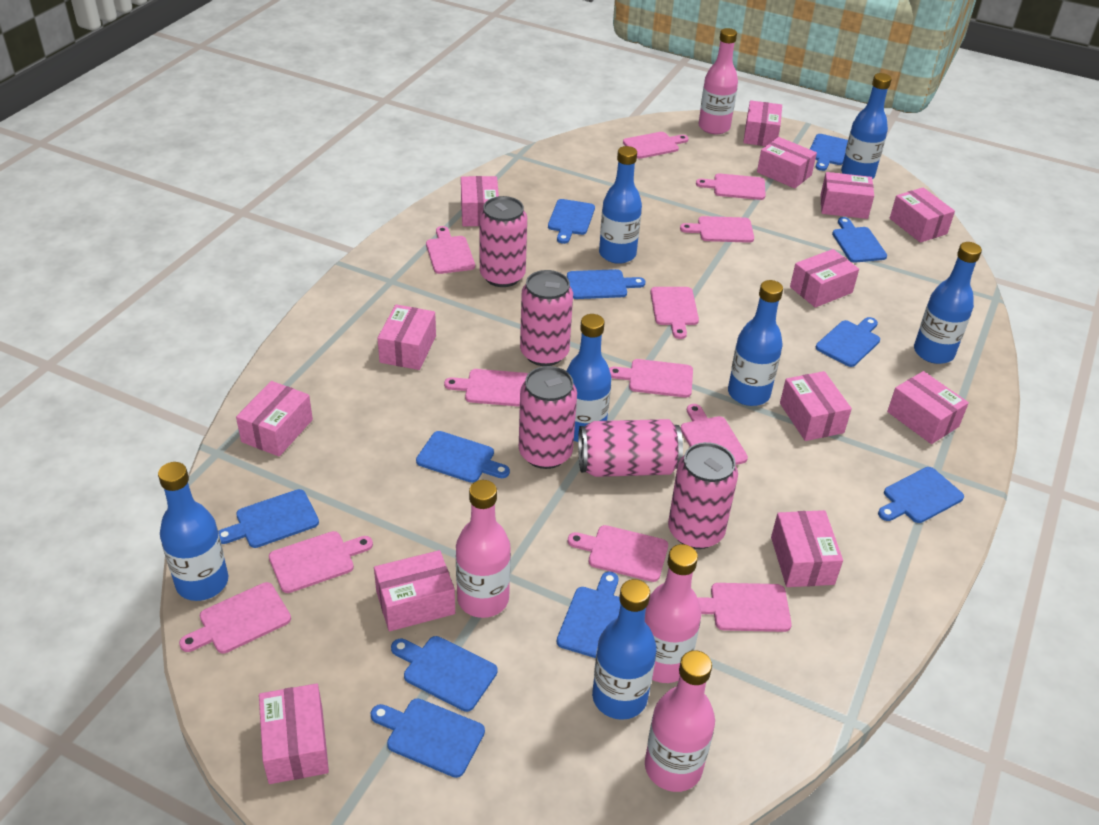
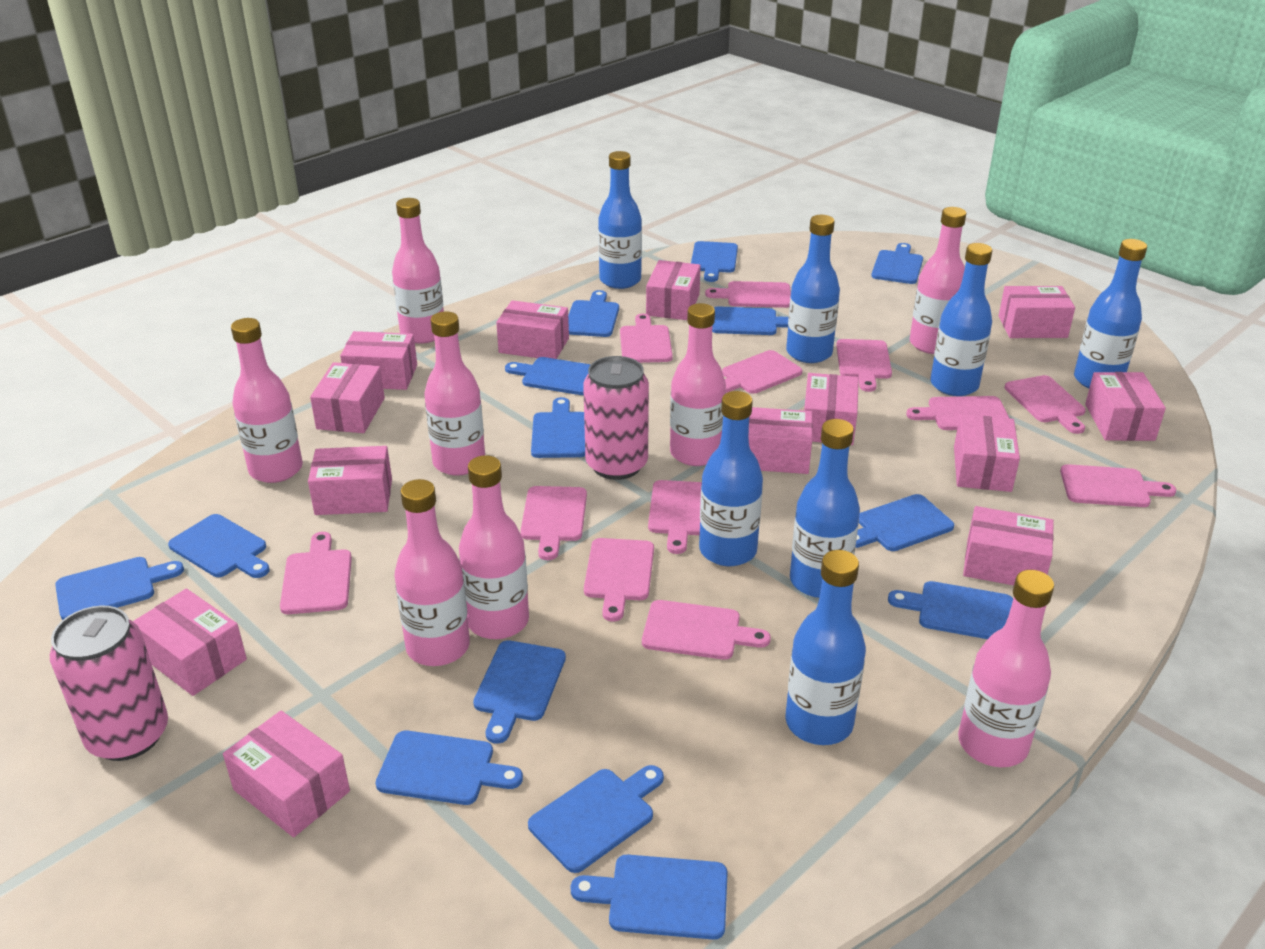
blue cutting board: 11 -> 14
pink bottle: 4 -> 8
pink can: 5 -> 2

